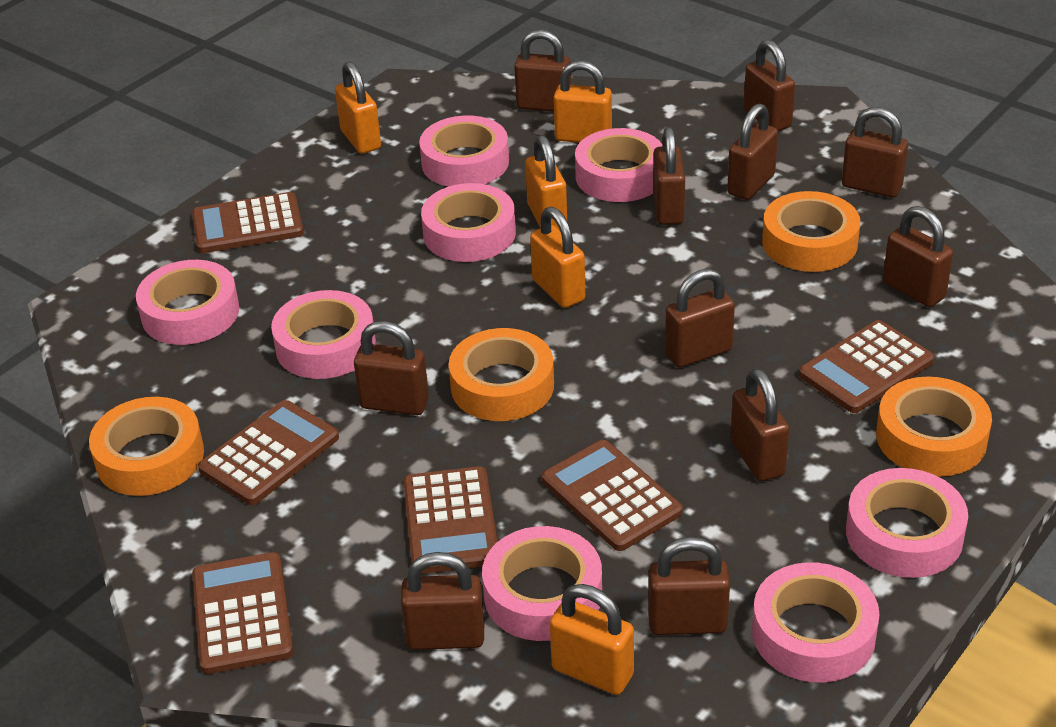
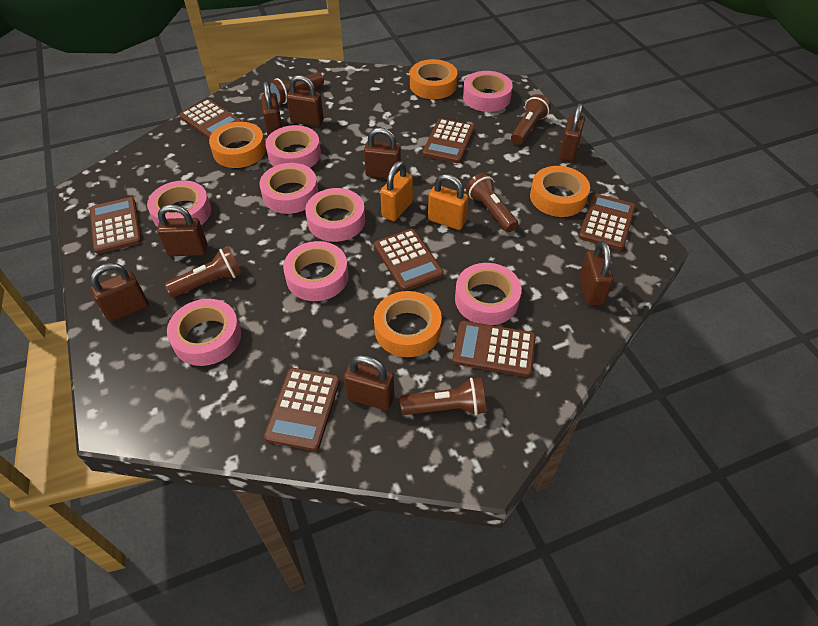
brown calculator: 6 -> 7
brown flashlight: 0 -> 5
brown padlock: 11 -> 8
orange padlock: 5 -> 2

